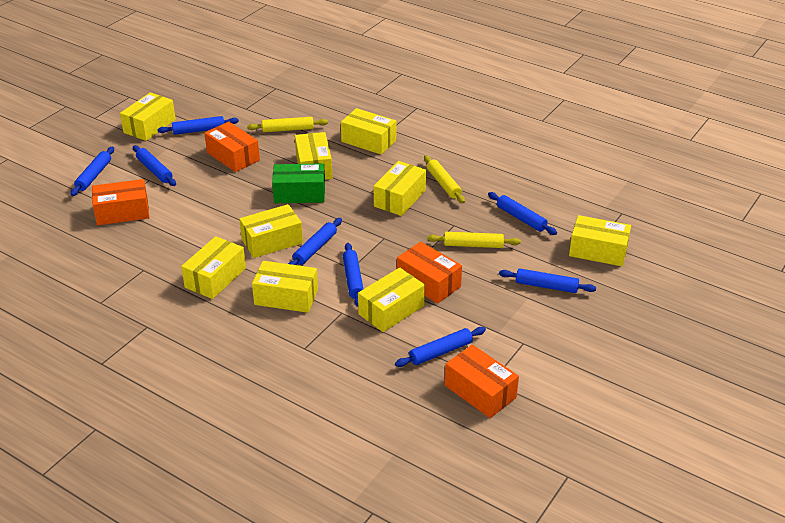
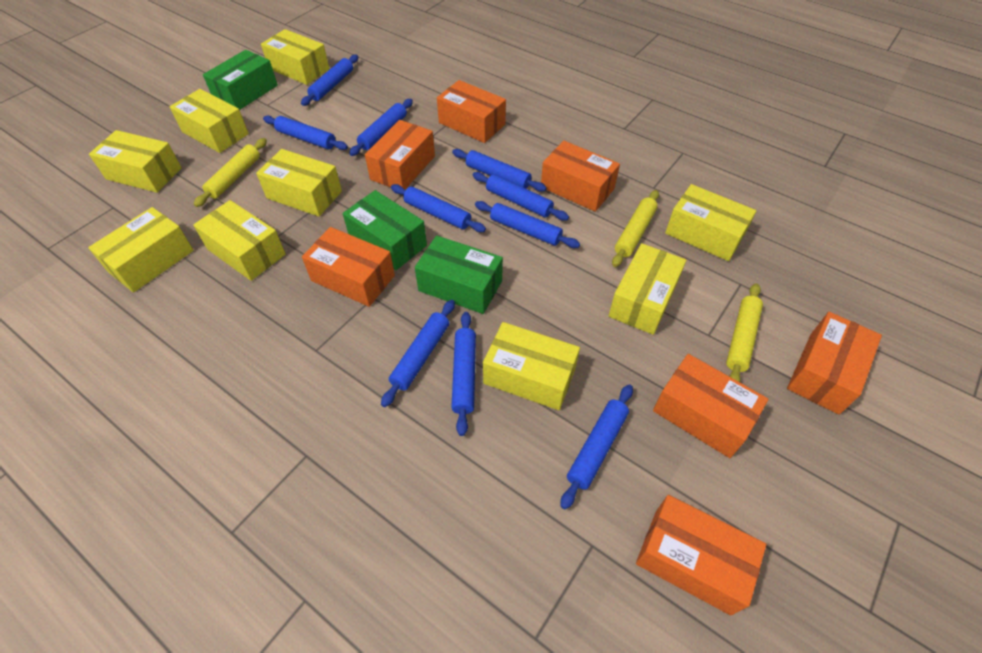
blue rolling pin: 8 -> 10
green box: 1 -> 3
orange box: 4 -> 7

